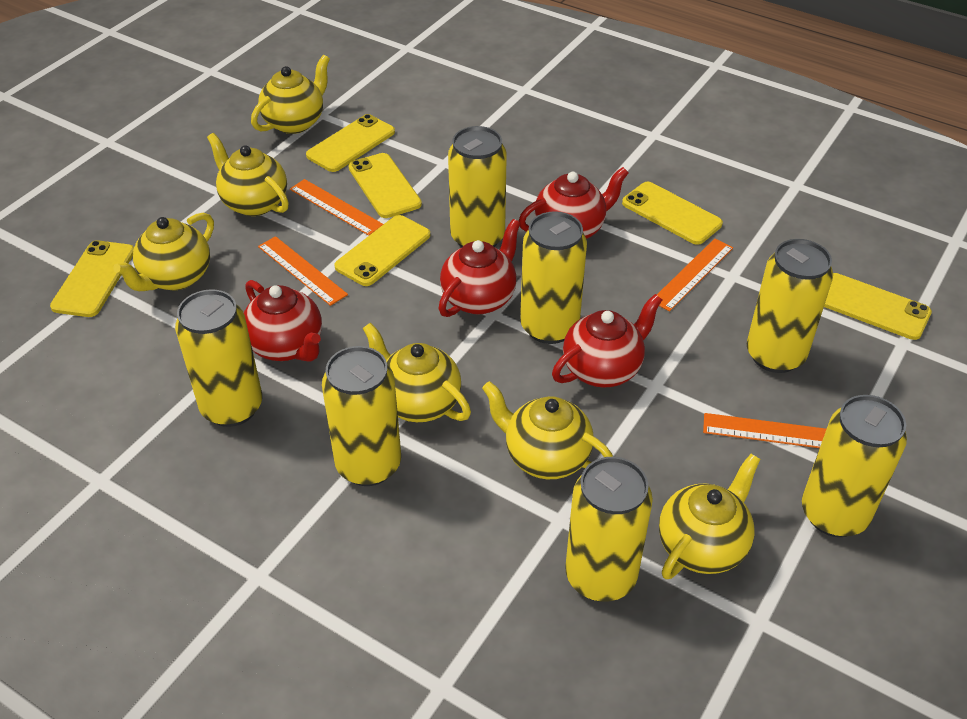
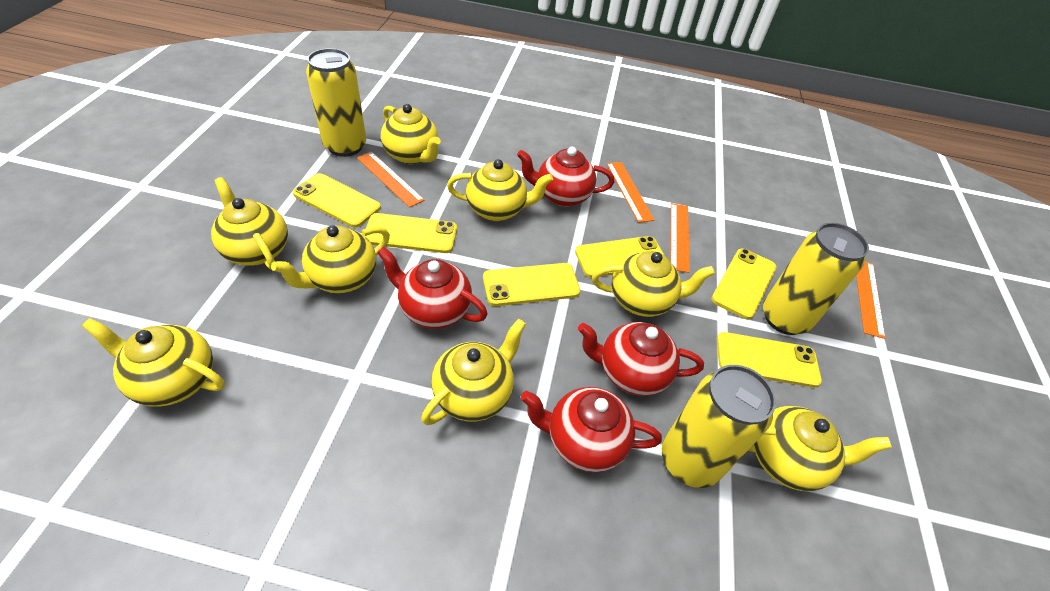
yellow can: 7 -> 3
yellow teapot: 6 -> 8

